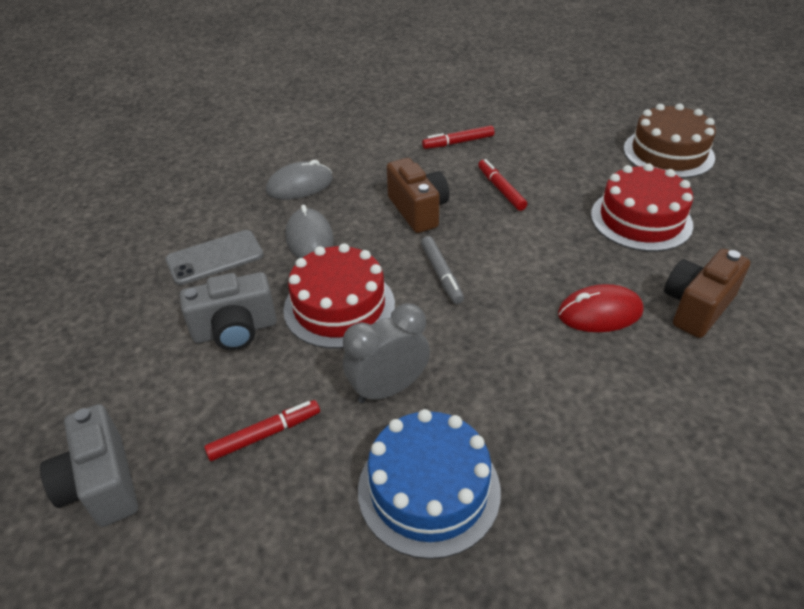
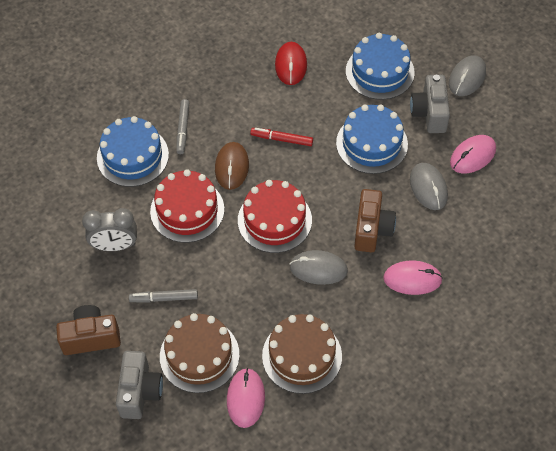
blue cake: 1 -> 3
brown cake: 1 -> 2
brown mouse: 0 -> 1
grey marker: 1 -> 2
grey mouse: 2 -> 3
grey phone: 1 -> 0
pink mouse: 0 -> 3
red marker: 3 -> 1

